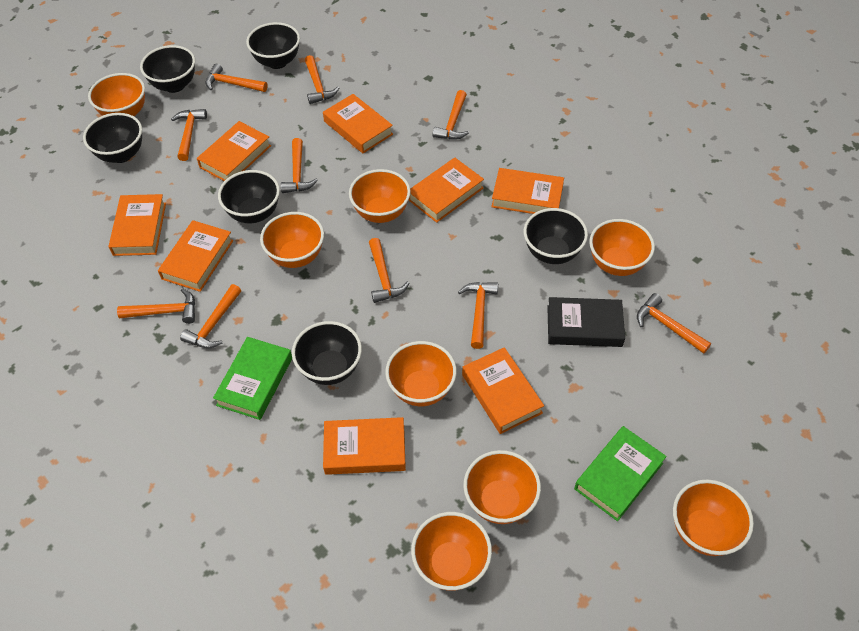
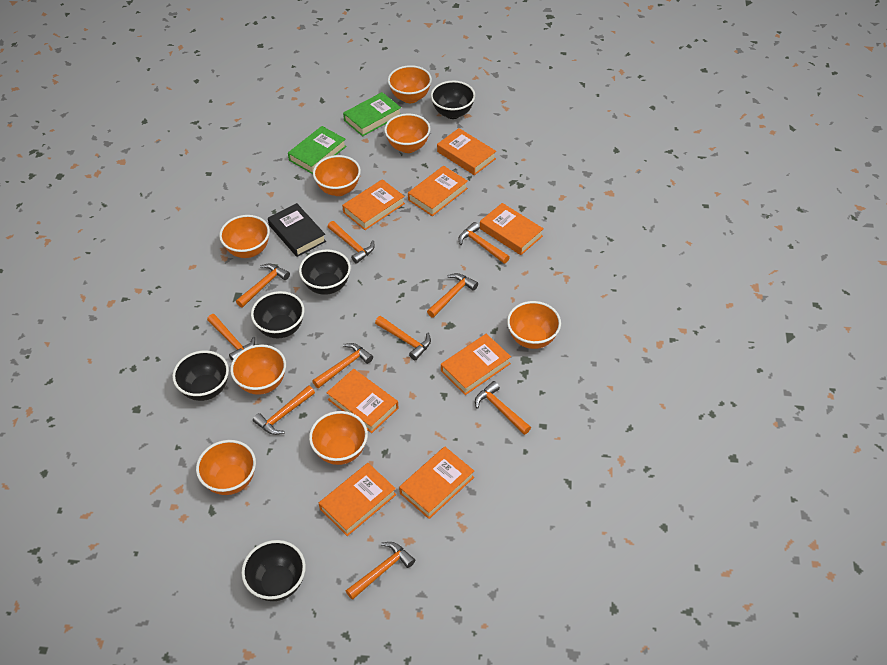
black bowl: 6 -> 5

